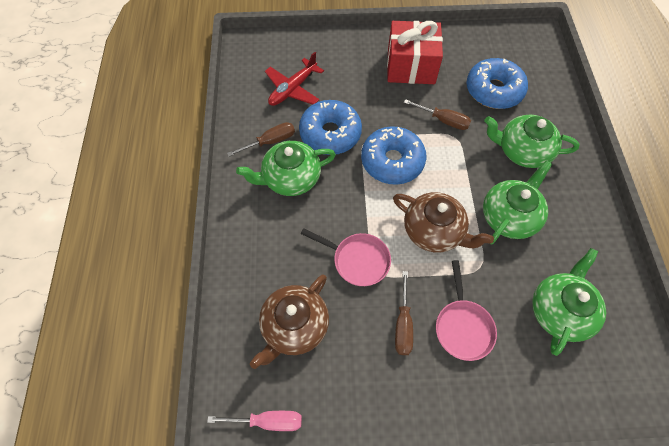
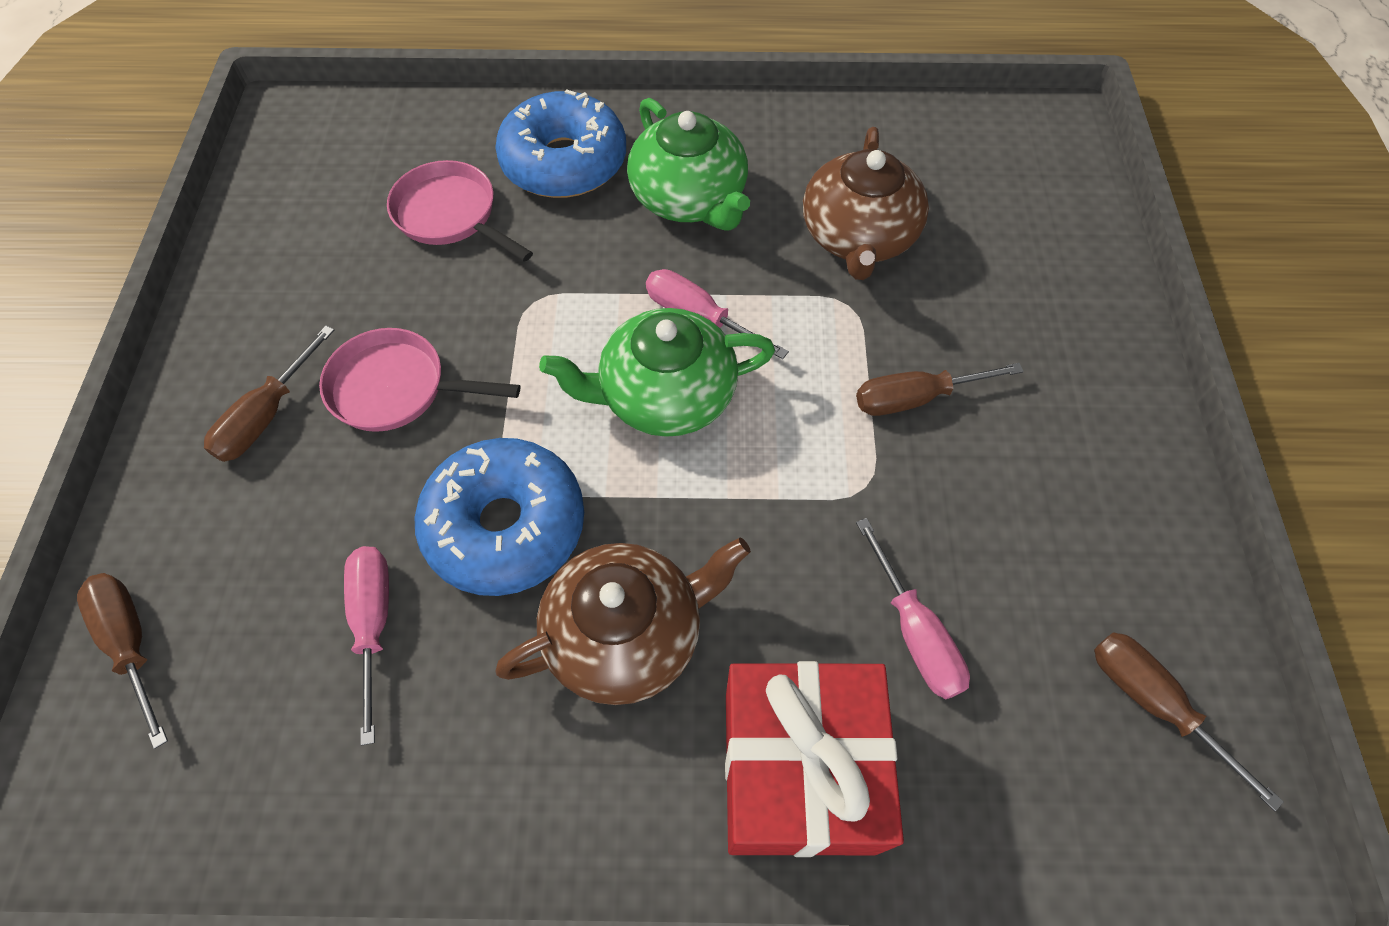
blue donut: 3 -> 2
brown screwdriver: 3 -> 4
green teapot: 4 -> 2
pink screwdriver: 1 -> 3
red plane: 1 -> 0

